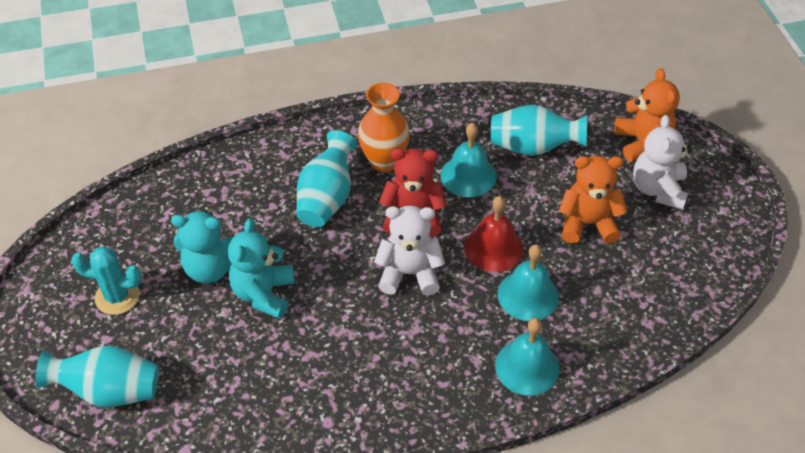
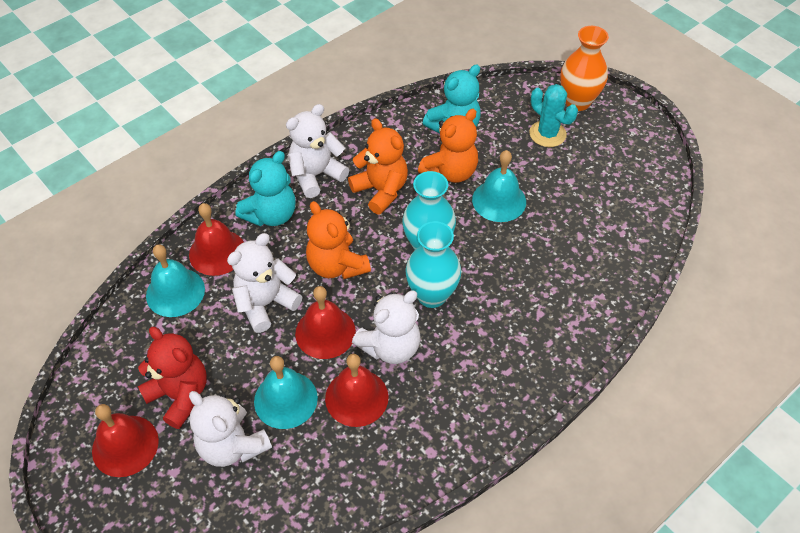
orange teddy bear: 2 -> 3
red bell: 1 -> 4
turquoise vase: 3 -> 2
white teddy bear: 2 -> 4

